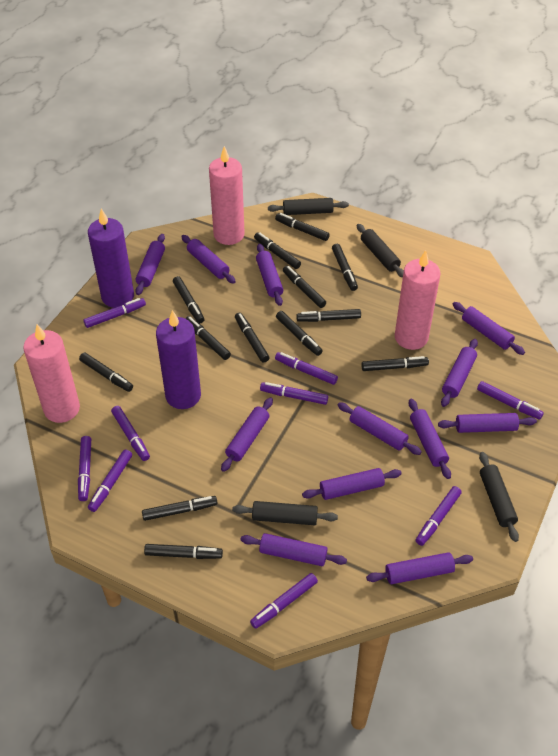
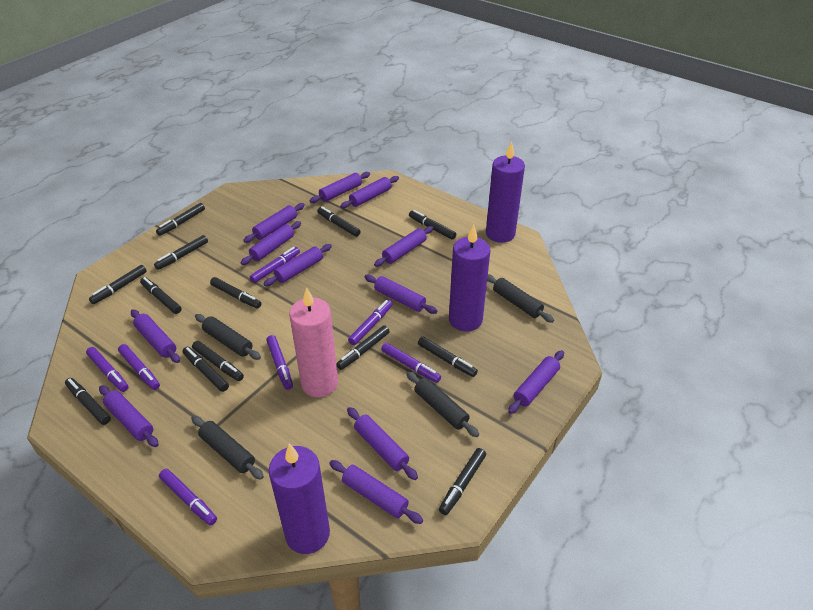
pink candle: 3 -> 1
purple candle: 2 -> 3
purple marker: 9 -> 7

